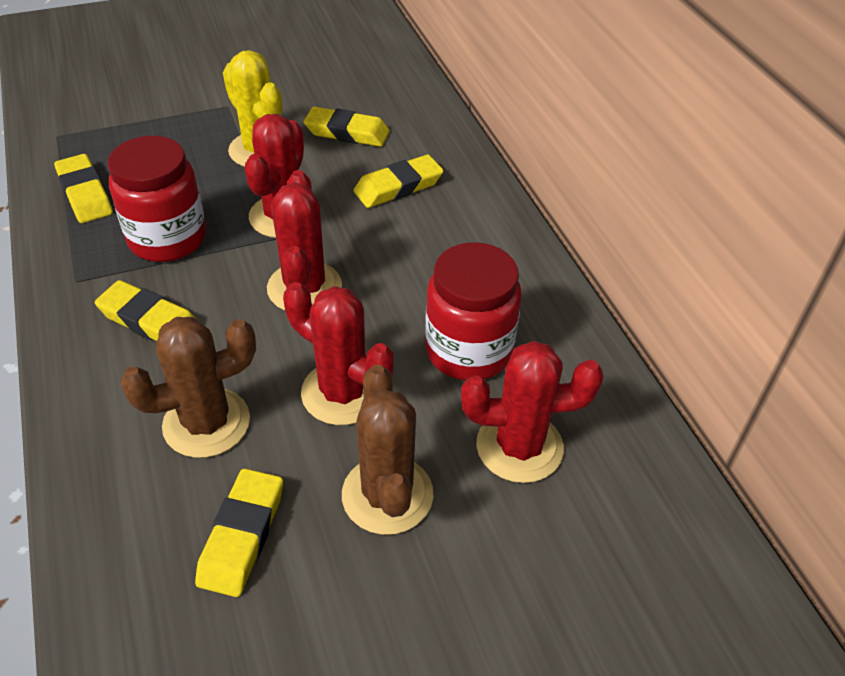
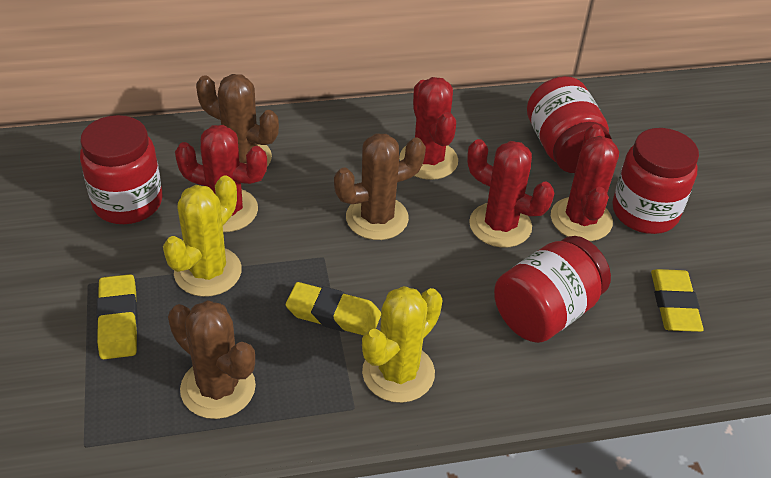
brown cactus: 2 -> 3
red jar: 2 -> 4
yellow cactus: 1 -> 2
yellow eraser: 5 -> 3

